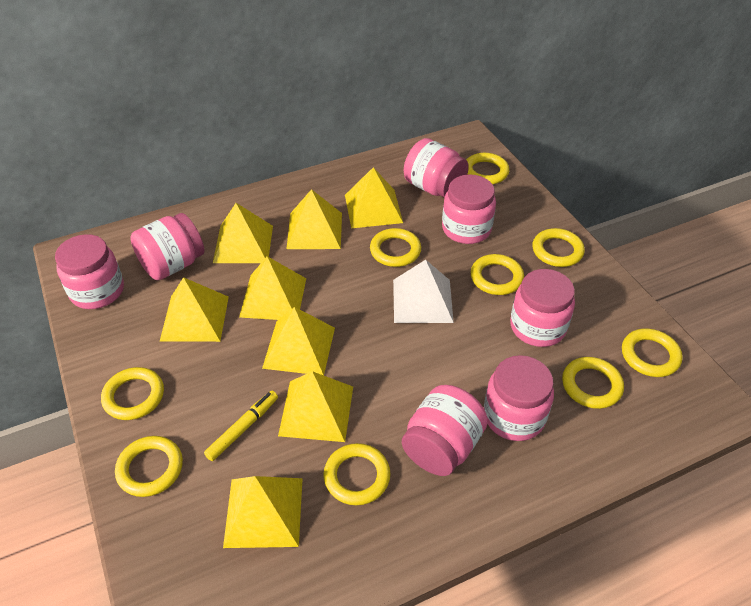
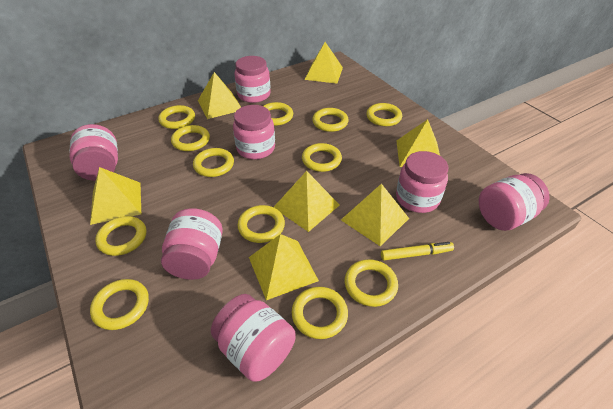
white pyramid: 1 -> 0
yellow pyramid: 8 -> 7
yellow ring: 9 -> 12

